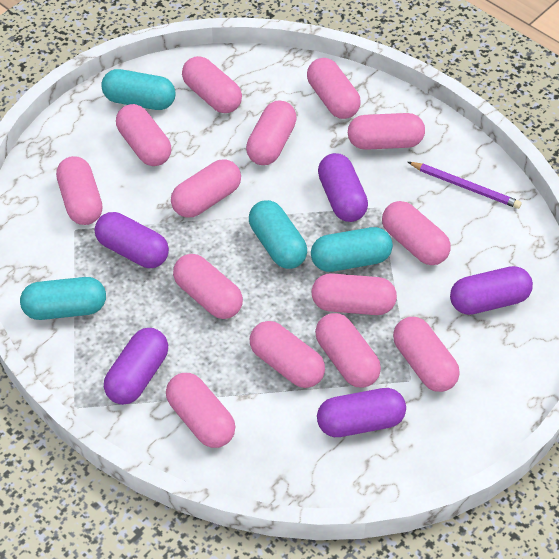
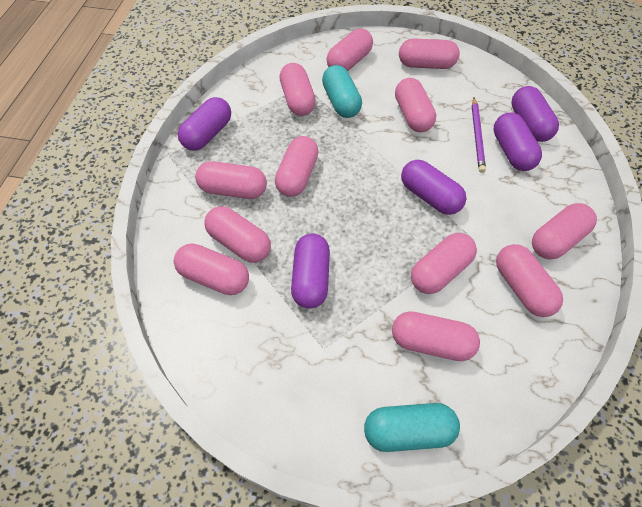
pink capsule: 14 -> 12
turquoise capsule: 4 -> 2

